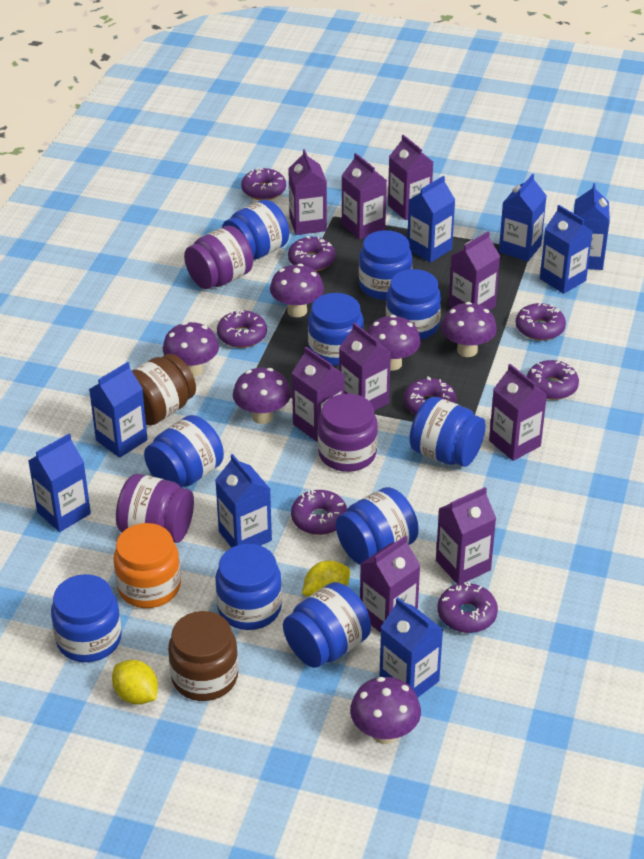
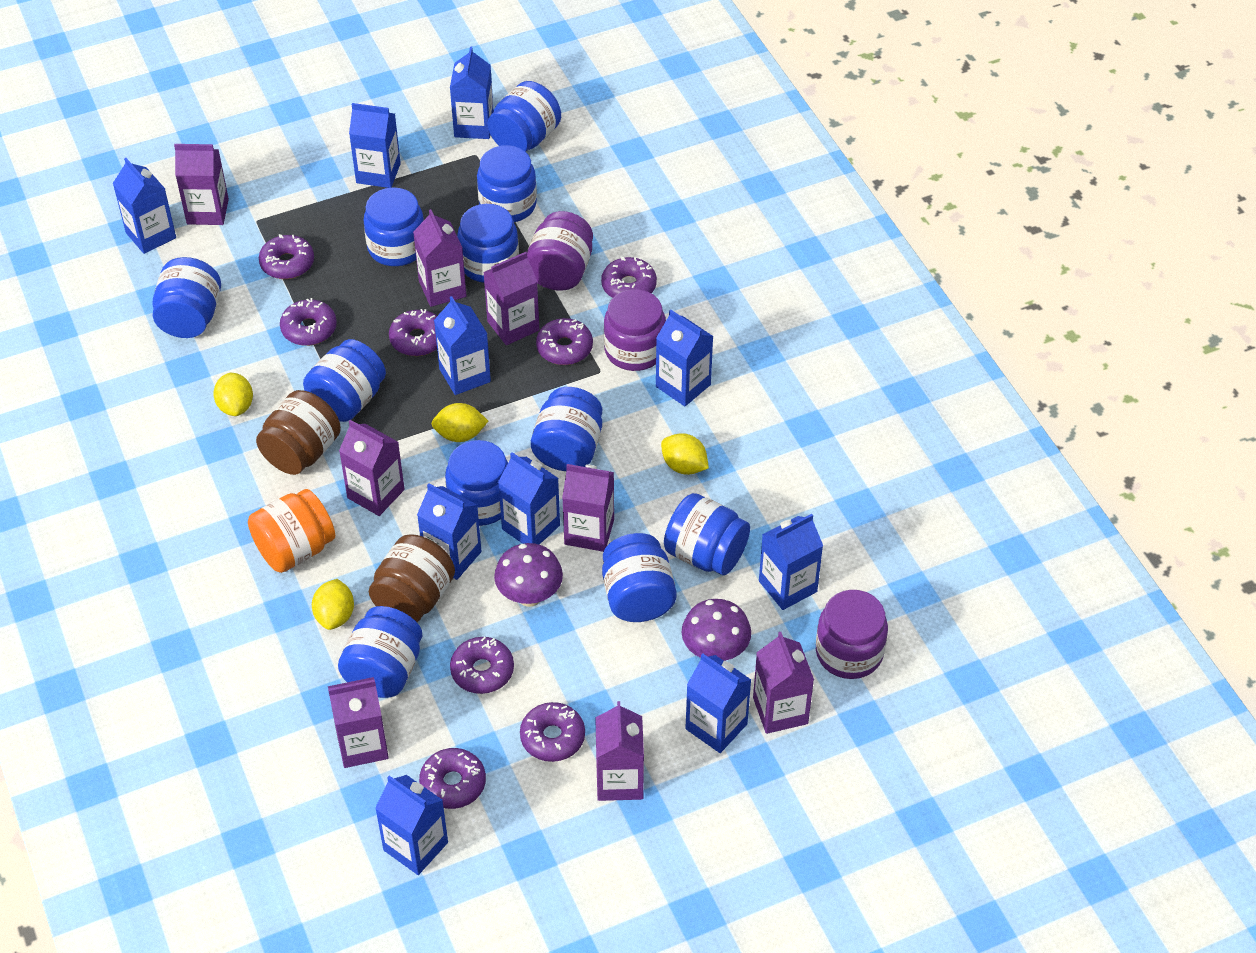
blue carton: 8 -> 10
blue jar: 10 -> 11
purple carton: 9 -> 8
purple mushroom: 6 -> 2
yellow lemon: 2 -> 4

